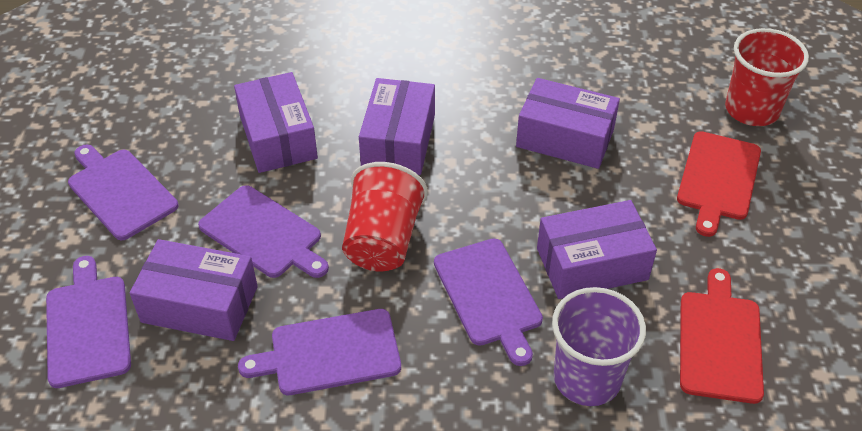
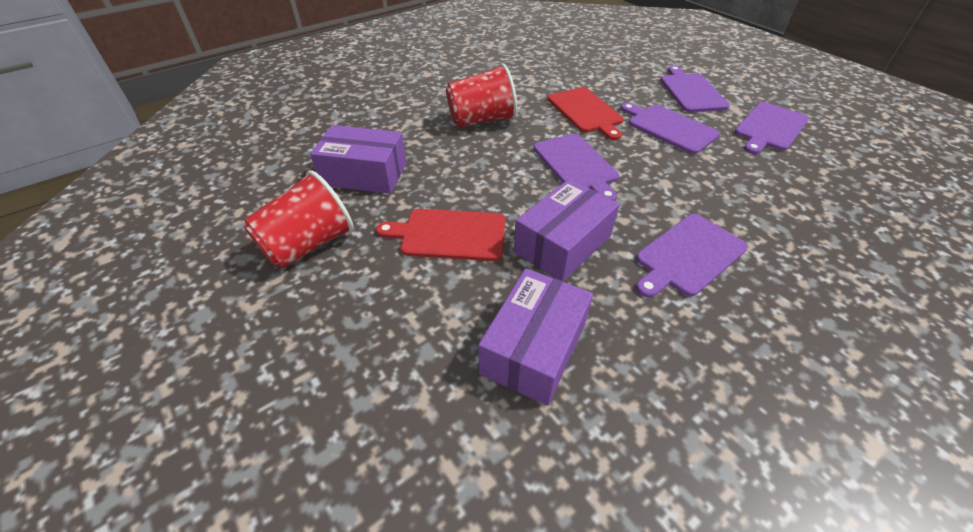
purple box: 5 -> 3
purple cup: 1 -> 0

